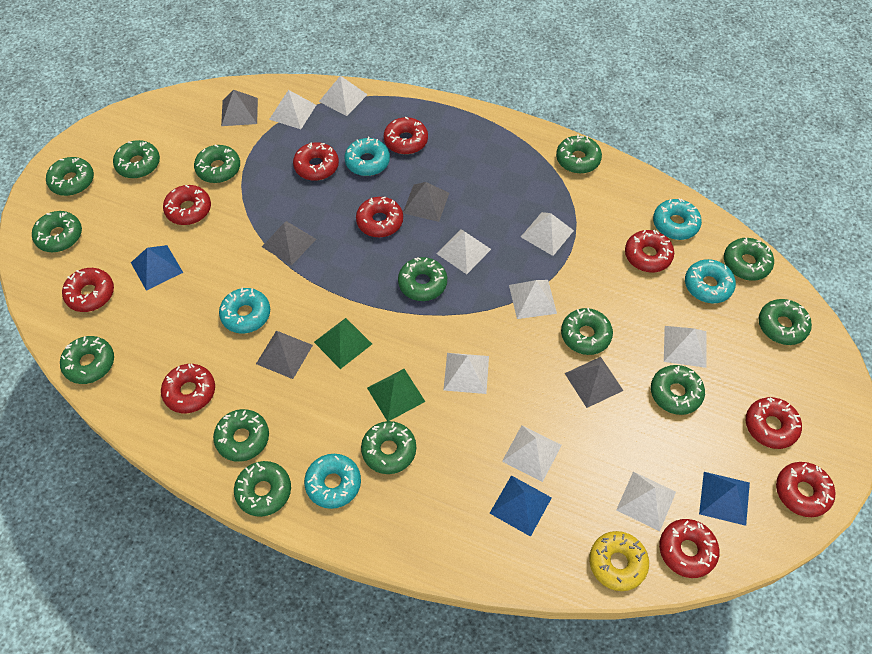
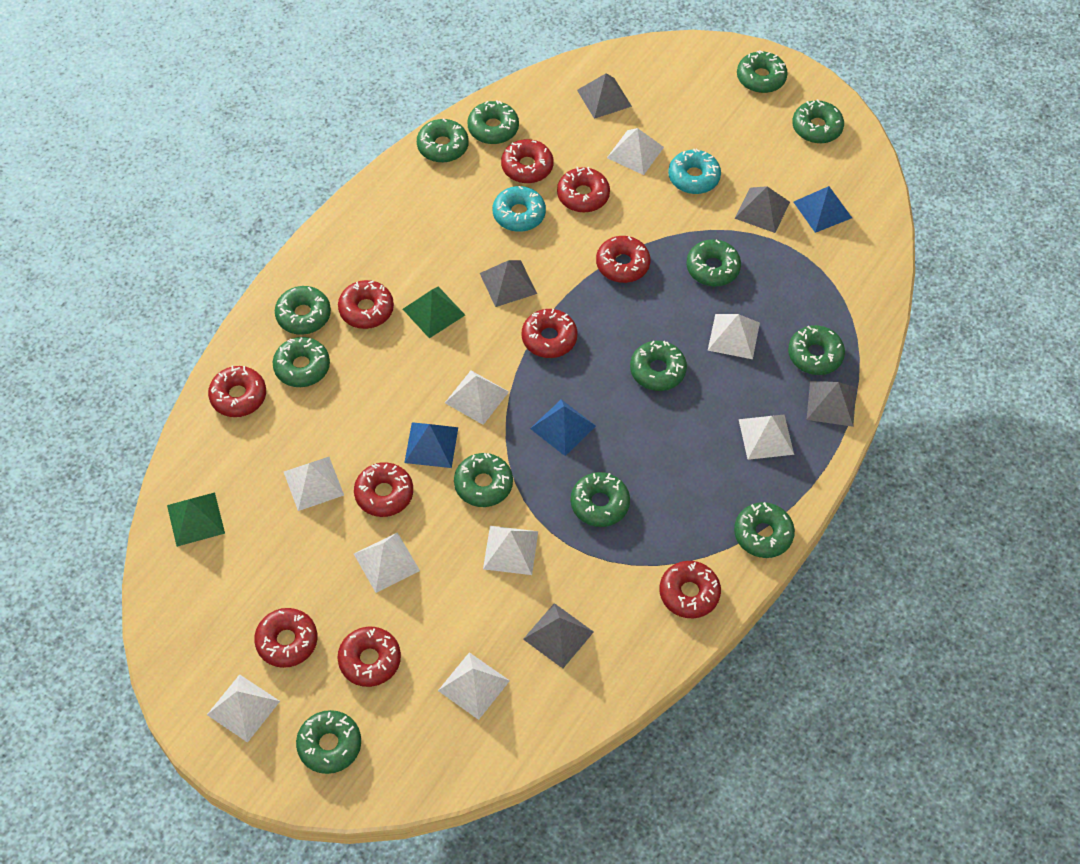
green donut: 14 -> 13
turquoise donut: 5 -> 2
yellow donut: 1 -> 0

